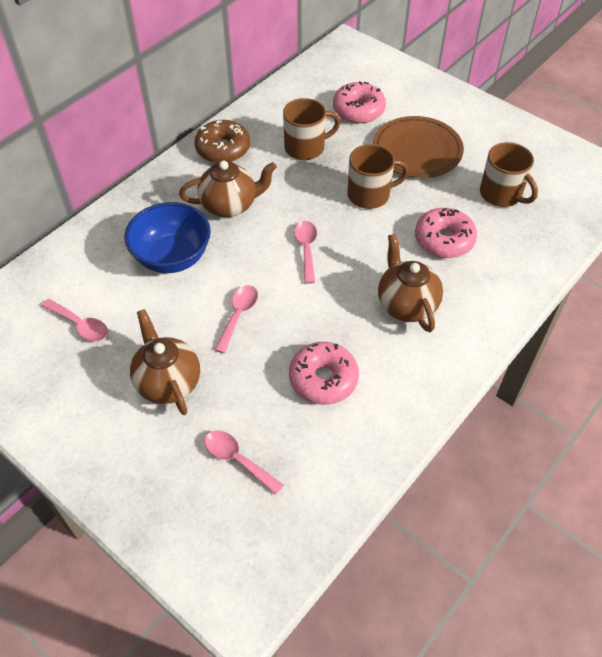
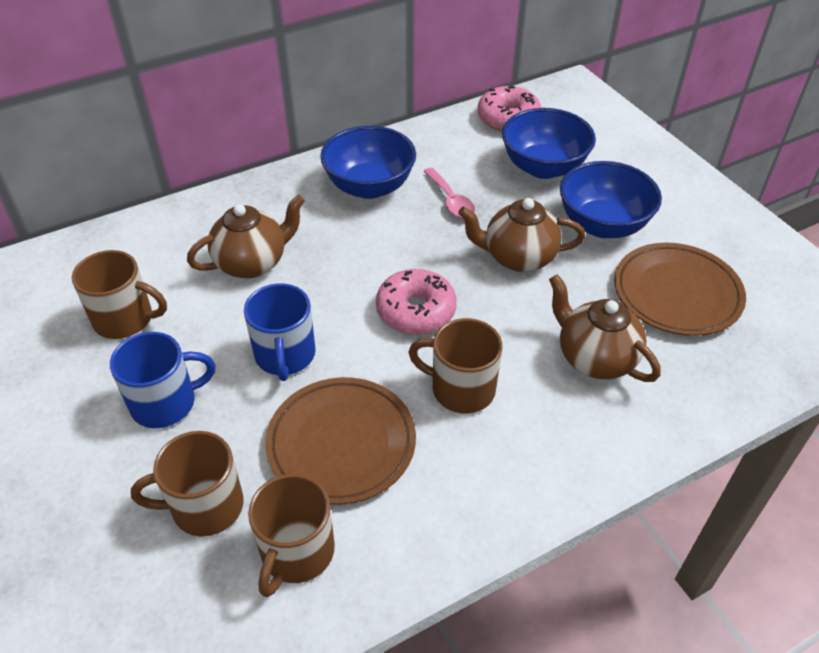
blue bowl: 1 -> 3
blue mug: 0 -> 2
brown donut: 1 -> 0
brown mug: 3 -> 4
brown plate: 1 -> 2
pink donut: 3 -> 2
pink spoon: 4 -> 1

